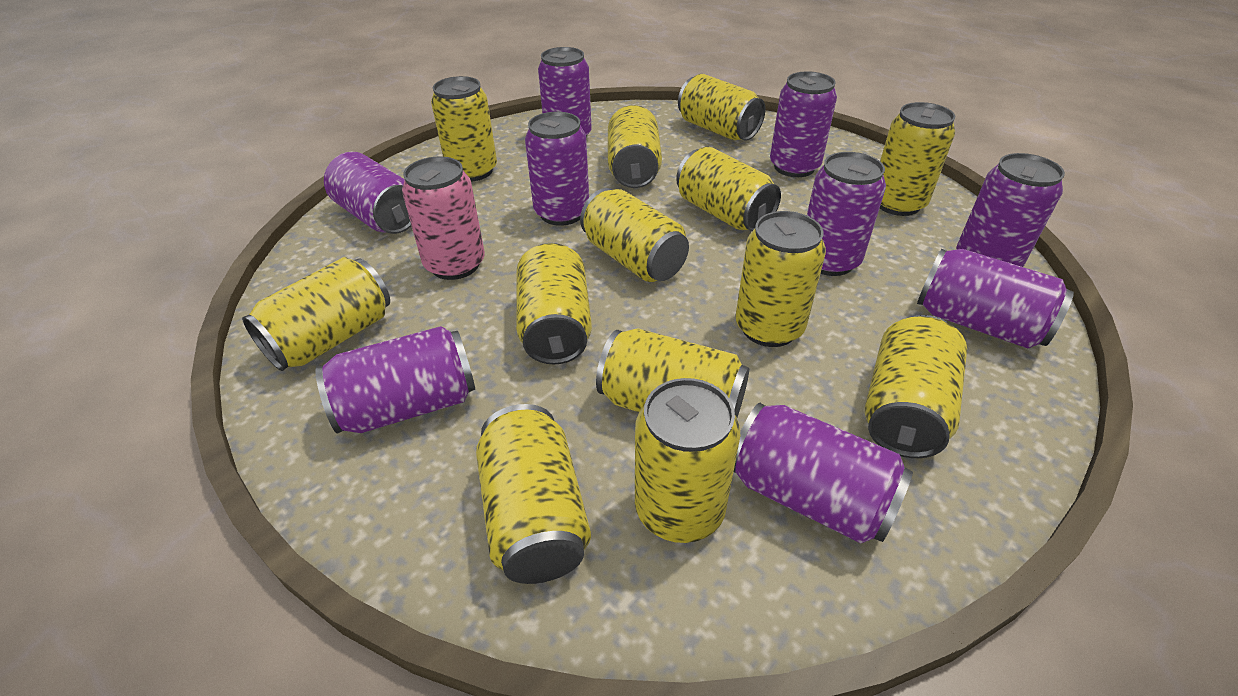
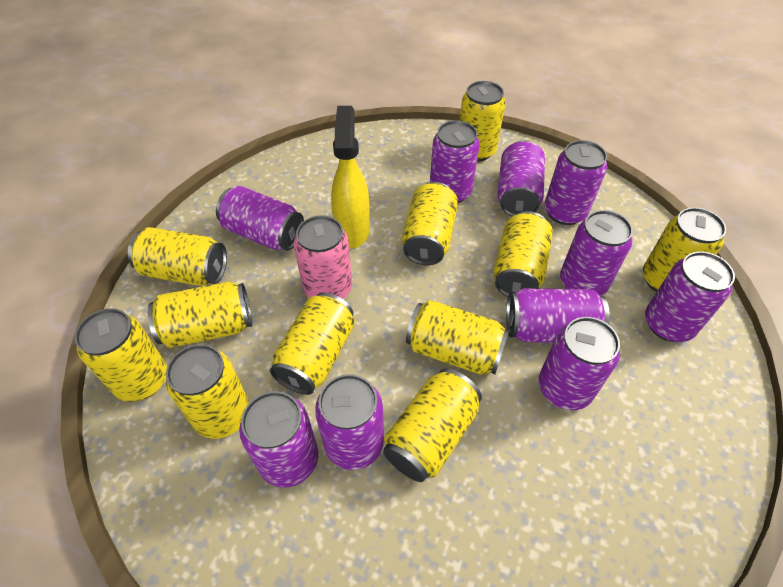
purple can: 9 -> 10
yellow can: 13 -> 11
yellow spray bottle: 0 -> 1

